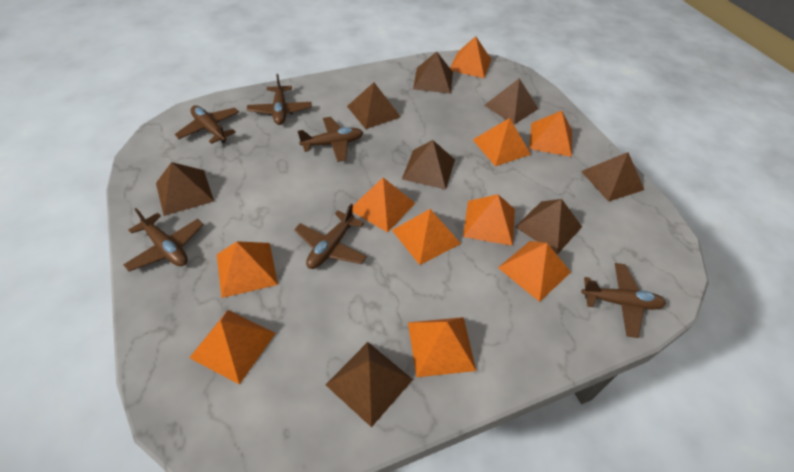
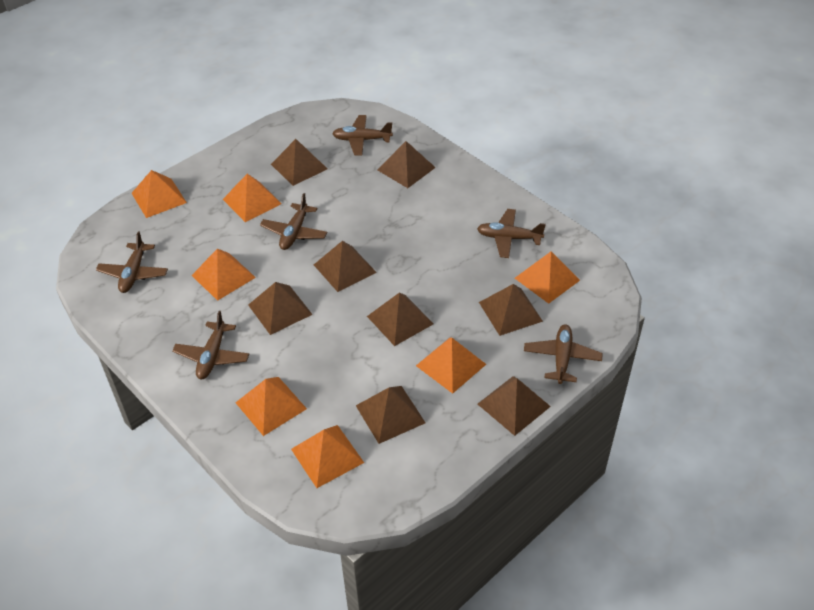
orange pyramid: 10 -> 7

